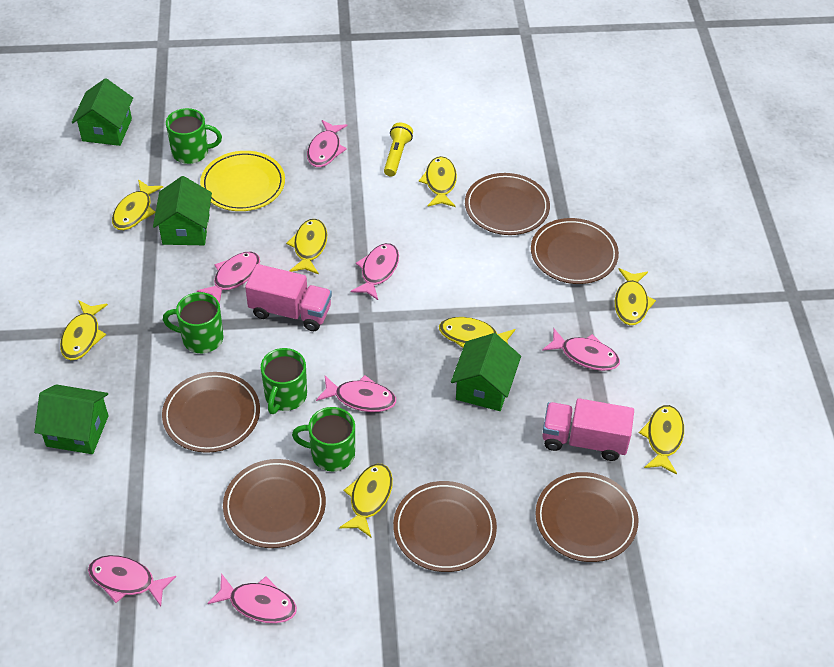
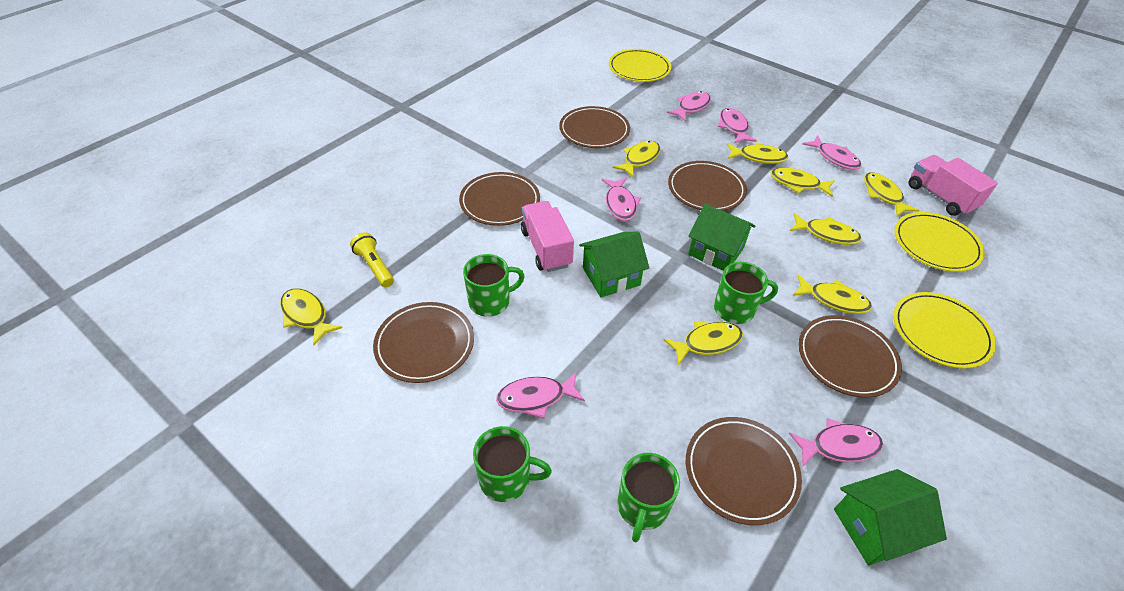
green house: 4 -> 3
pink fish: 7 -> 6
yellow plate: 1 -> 3

